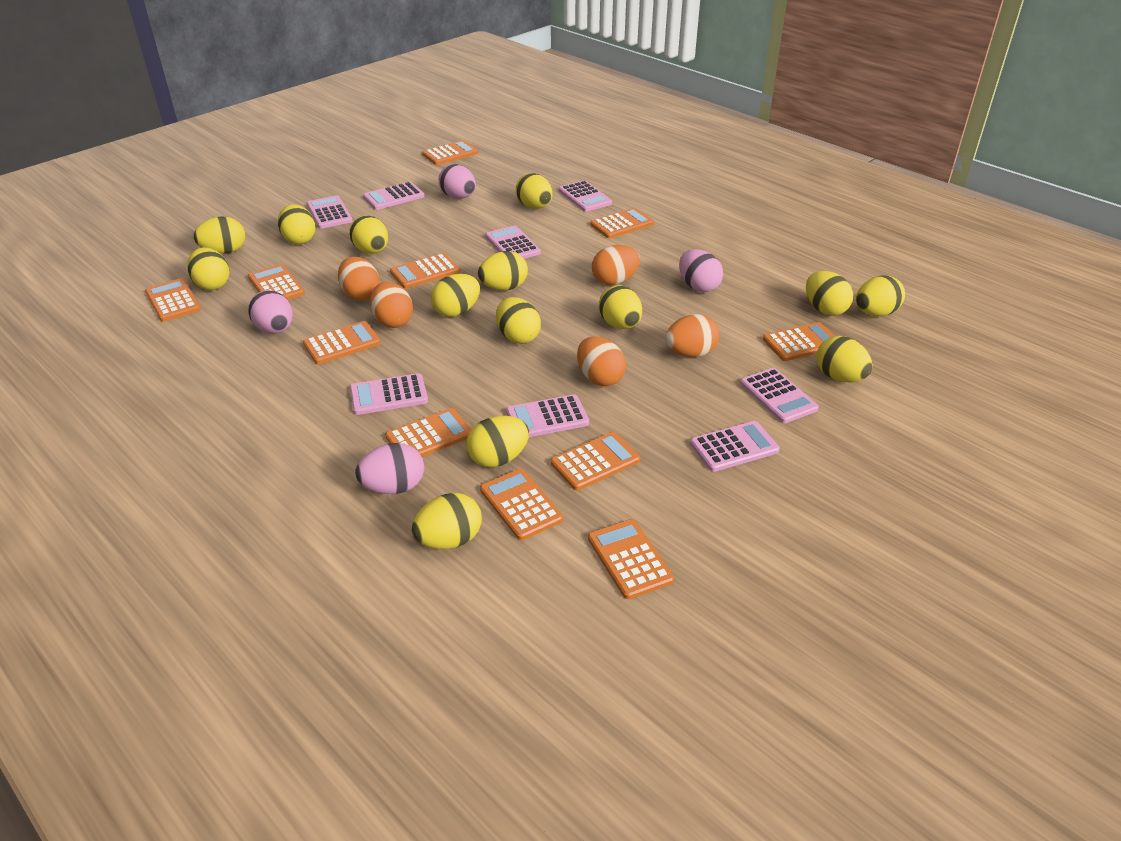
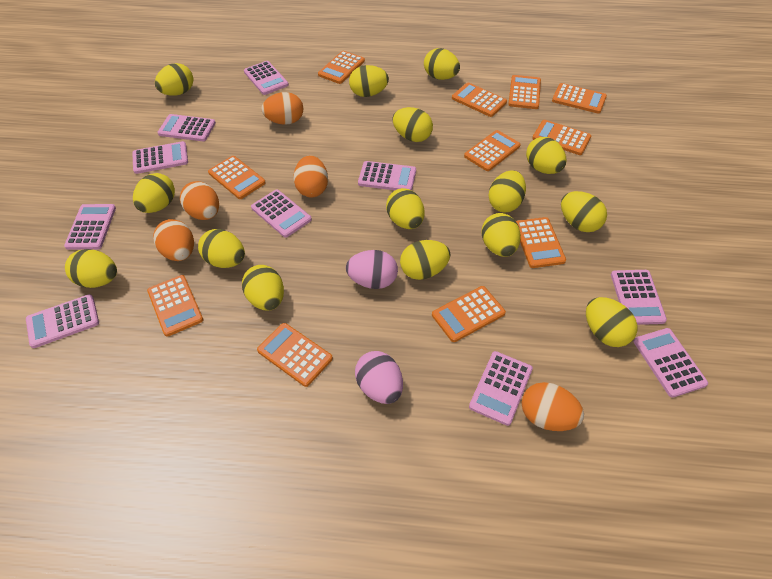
pink calculator: 8 -> 10
pink egg: 4 -> 2
yellow egg: 14 -> 15

